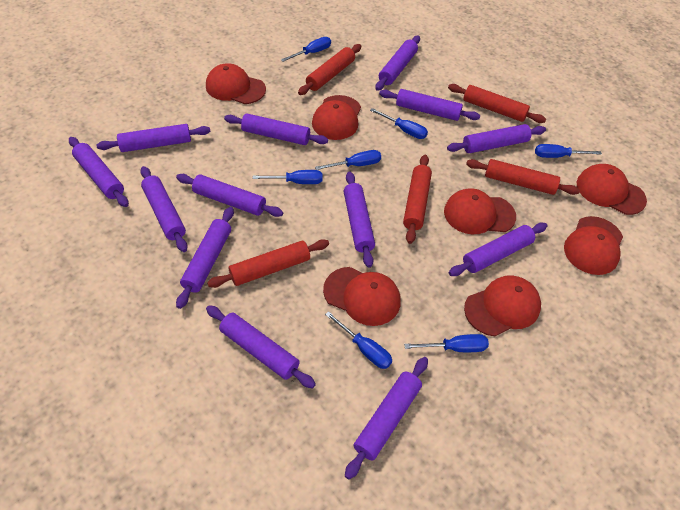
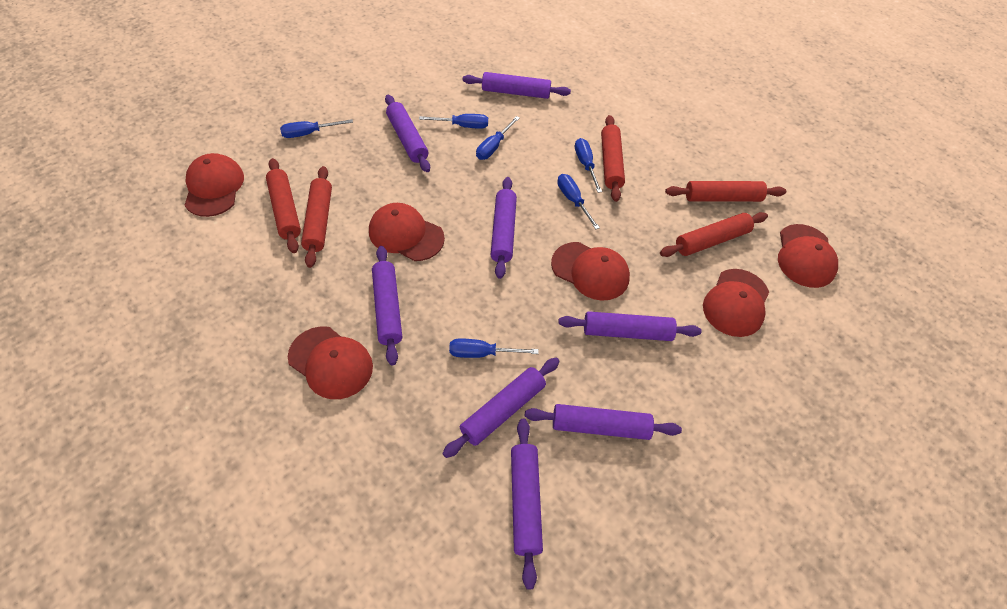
blue screwdriver: 7 -> 6
purple rolling pin: 13 -> 8
red cap: 7 -> 6

